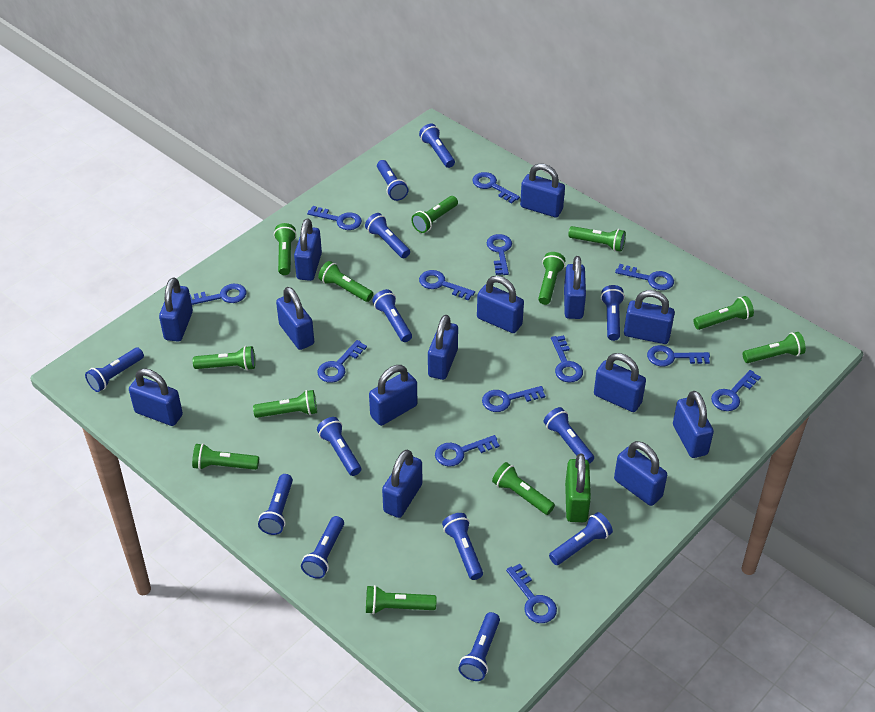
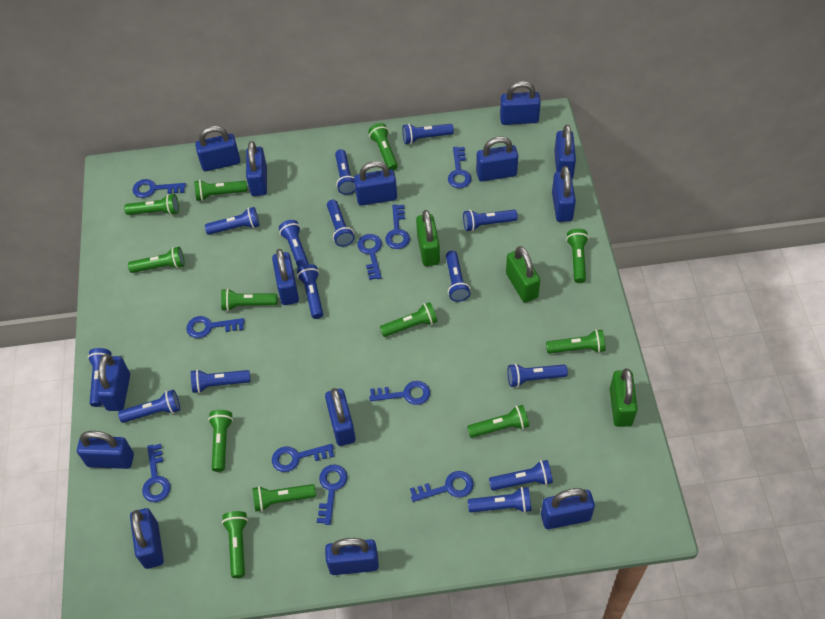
blue flashlight: 13 -> 14
blue key: 13 -> 10
green padlock: 1 -> 3

